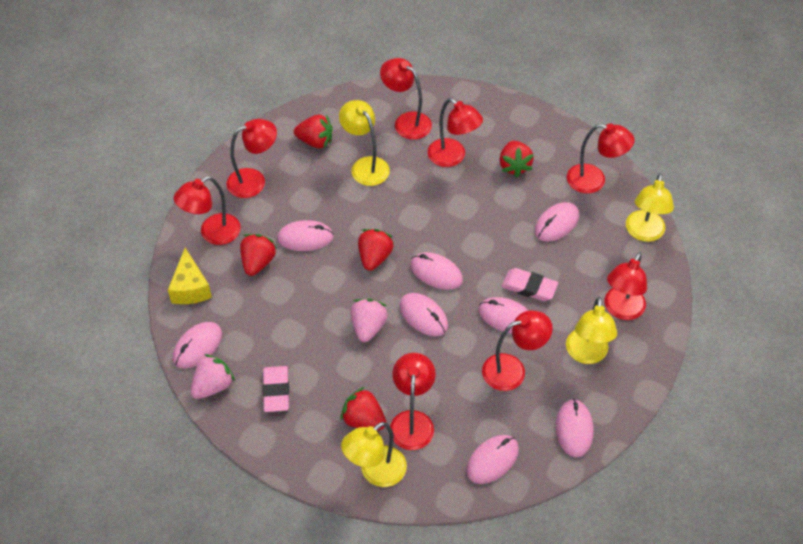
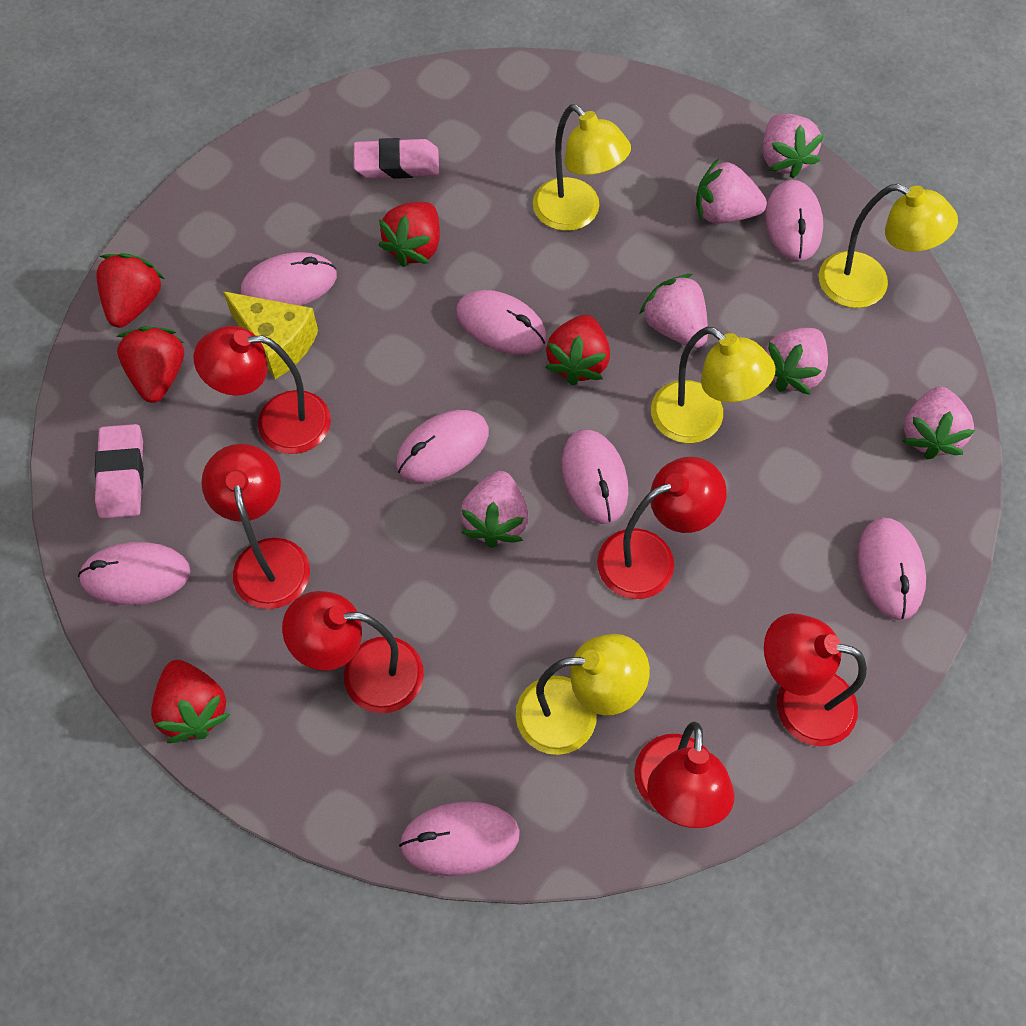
pink strawberry: 2 -> 6
red lamp: 8 -> 6

